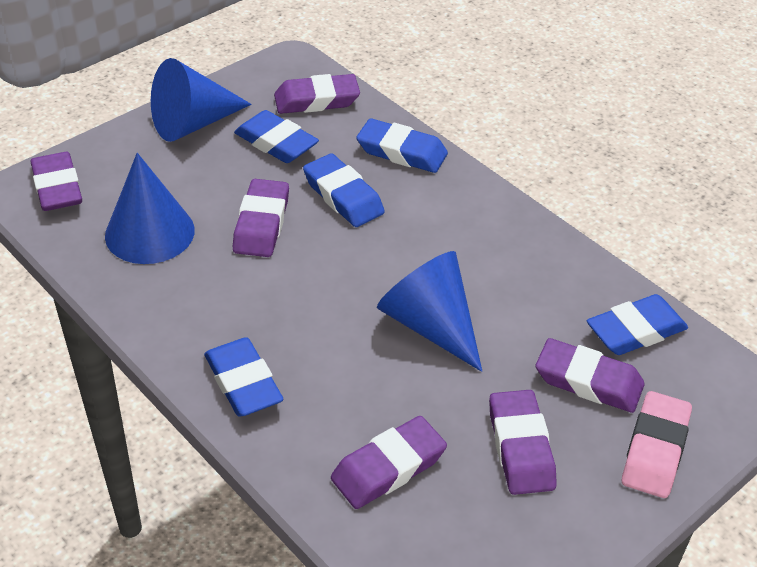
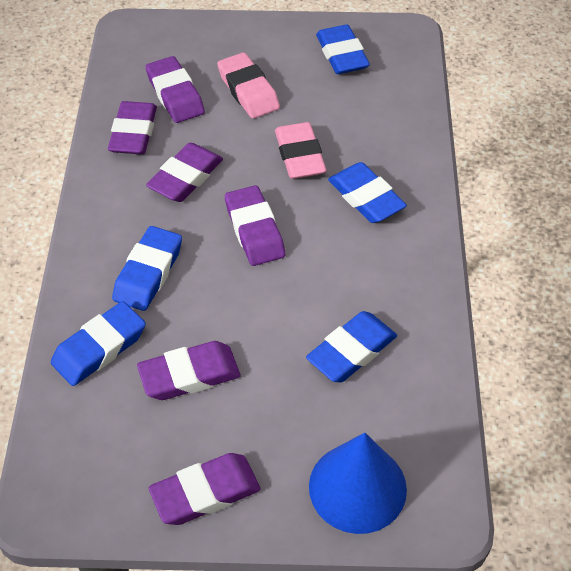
blue cone: 3 -> 1
pink eraser: 1 -> 2

